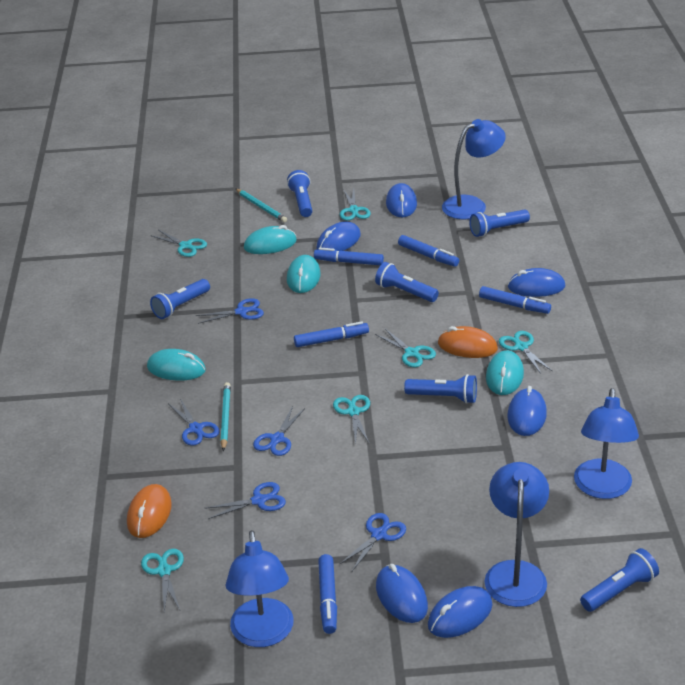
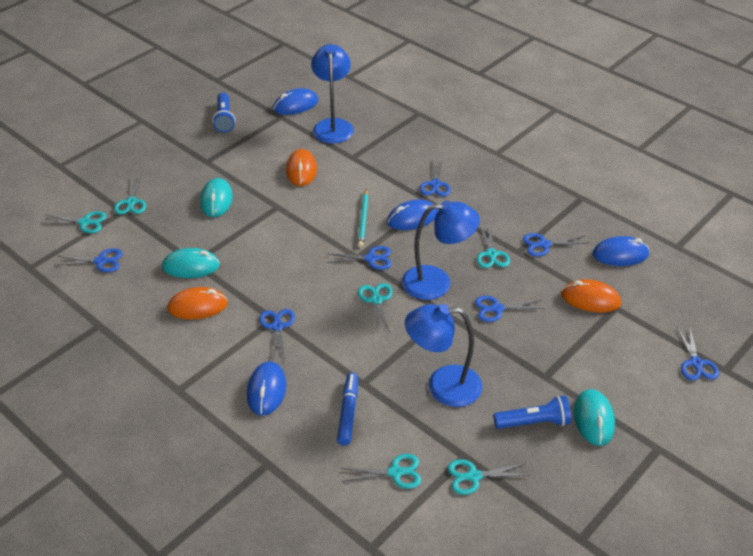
blue flashlight: 6 -> 2
blue lamp: 4 -> 3
blue marker: 5 -> 1
blue mouse: 6 -> 4
blue scissors: 5 -> 7
orange mouse: 2 -> 3
turquoise mouse: 4 -> 3
turquoise pencil: 2 -> 1

